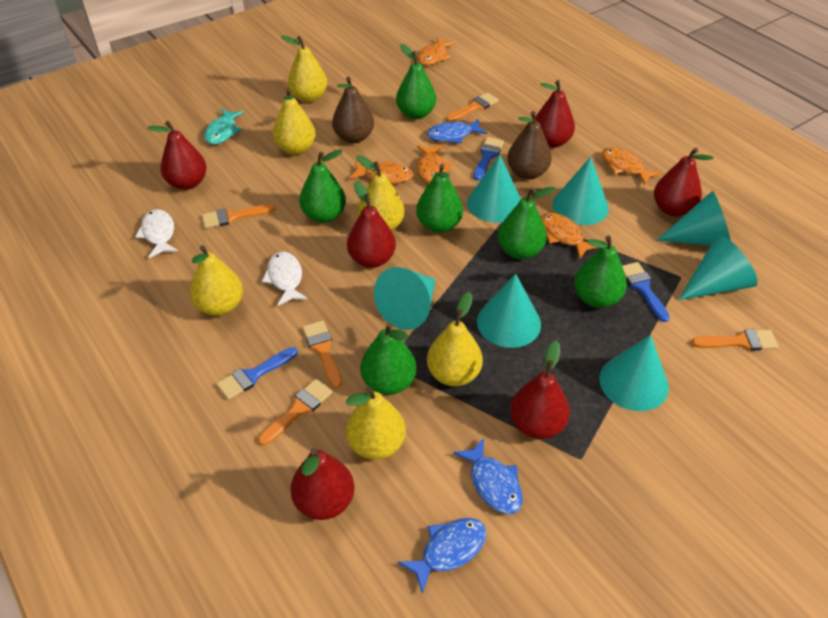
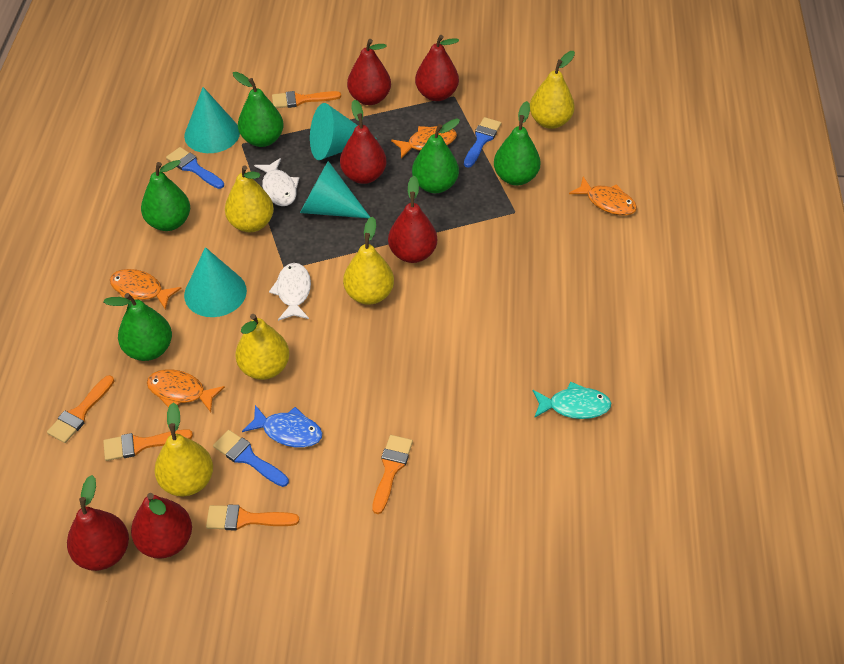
blue fish: 3 -> 1
brown pear: 2 -> 0
green pear: 6 -> 5
orange fish: 5 -> 4
turquoise cone: 7 -> 4
yellow pear: 6 -> 5

